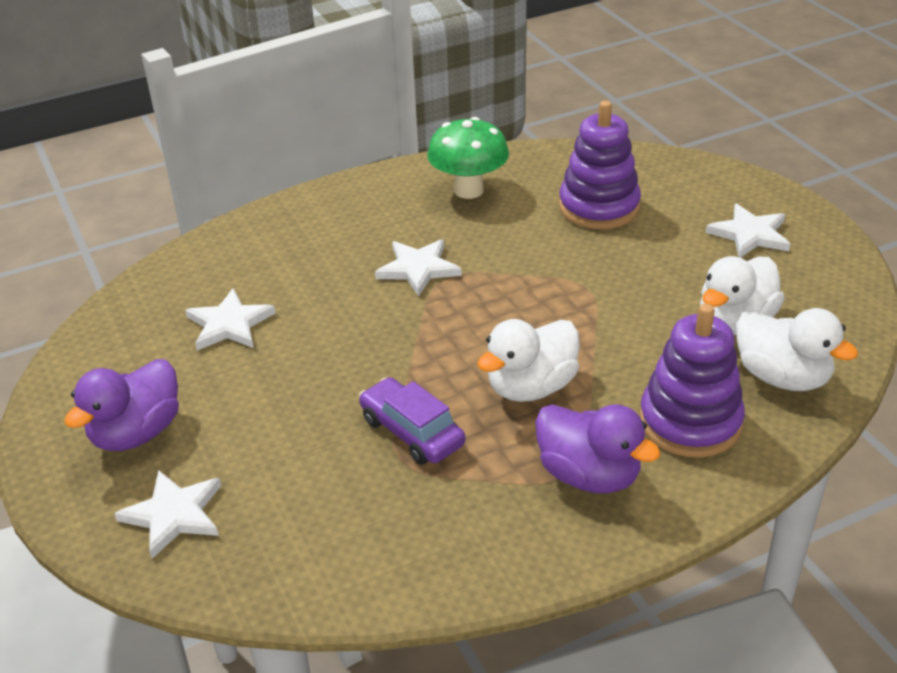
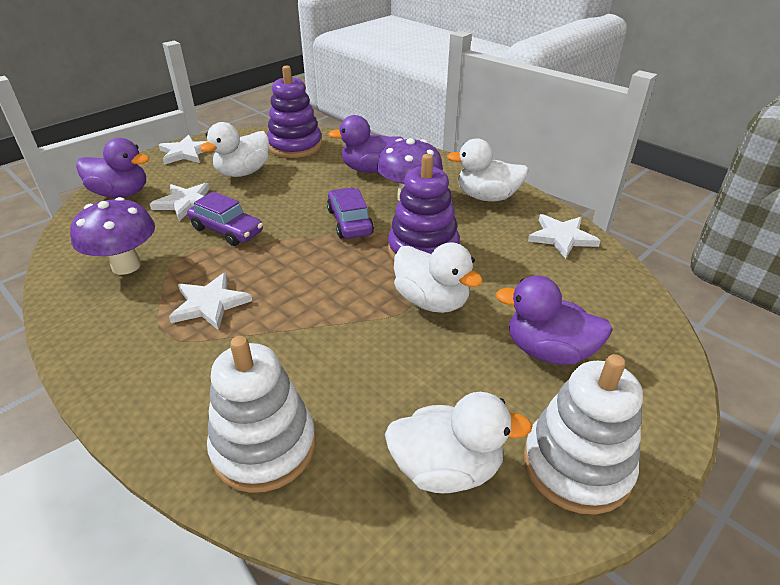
green mushroom: 1 -> 0
purple car: 1 -> 2
purple duck: 2 -> 3
purple mushroom: 0 -> 2
white duck: 3 -> 4
white stacking toy: 0 -> 2

